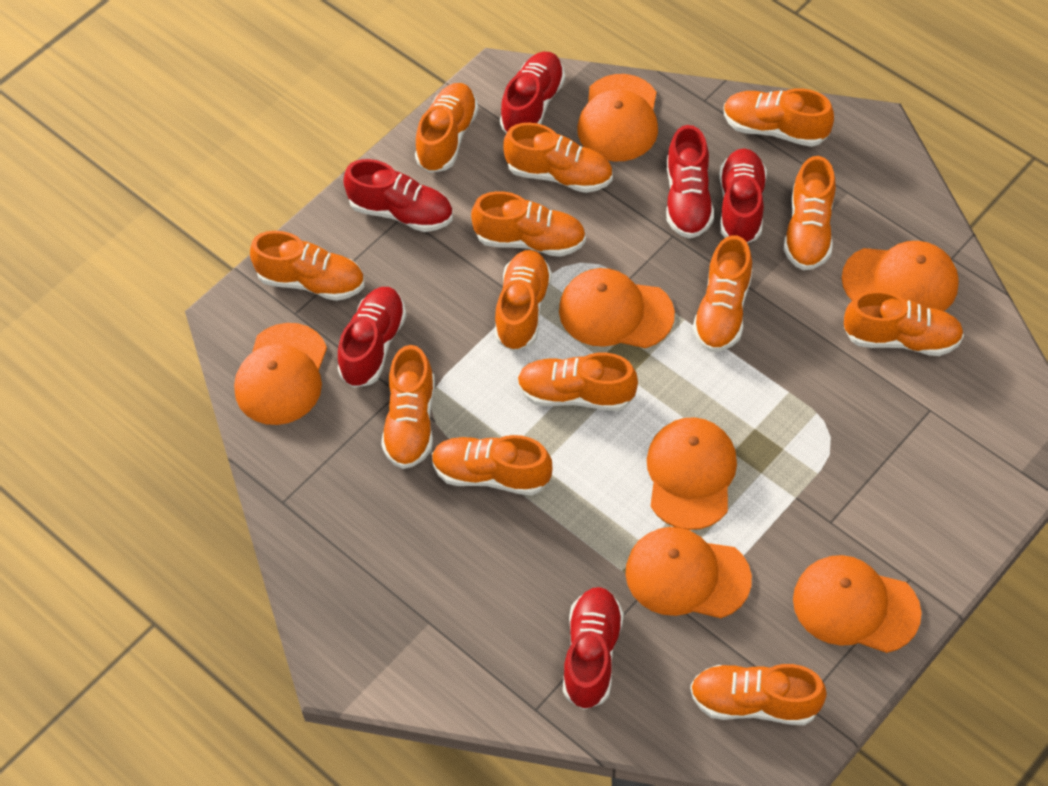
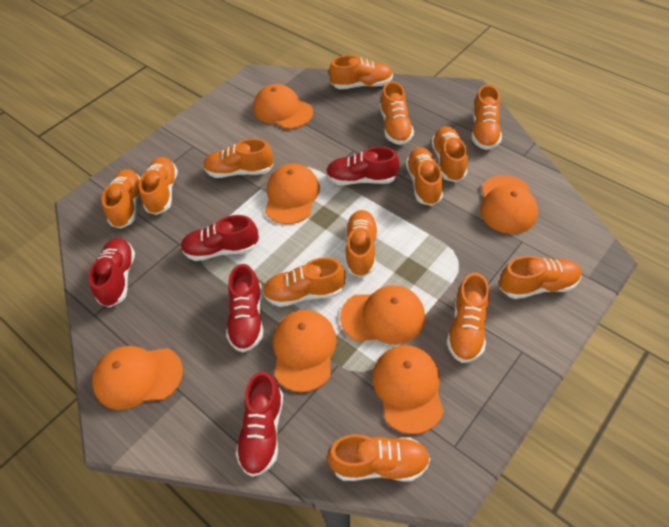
red shoe: 6 -> 5

